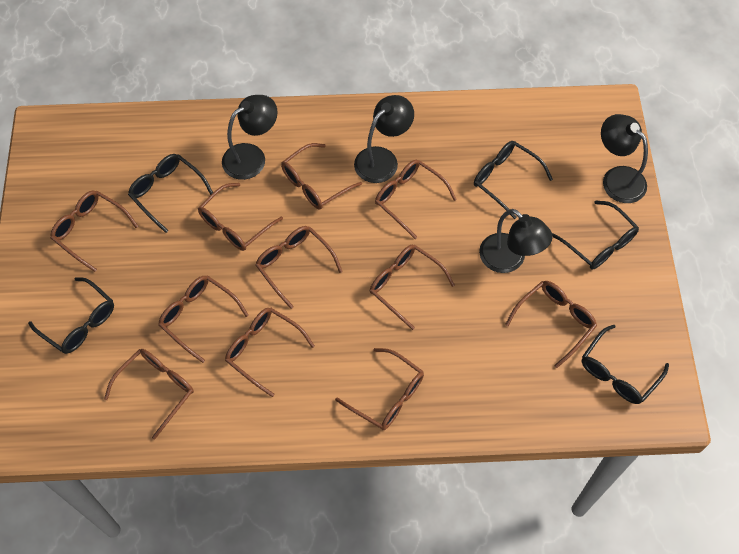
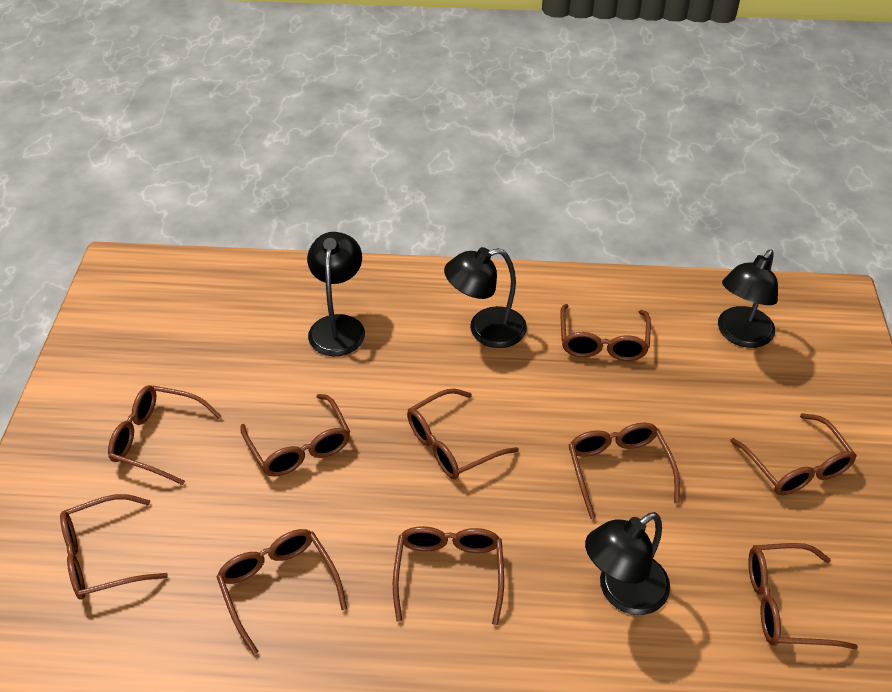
black glasses: 5 -> 0
brown glasses: 11 -> 10

